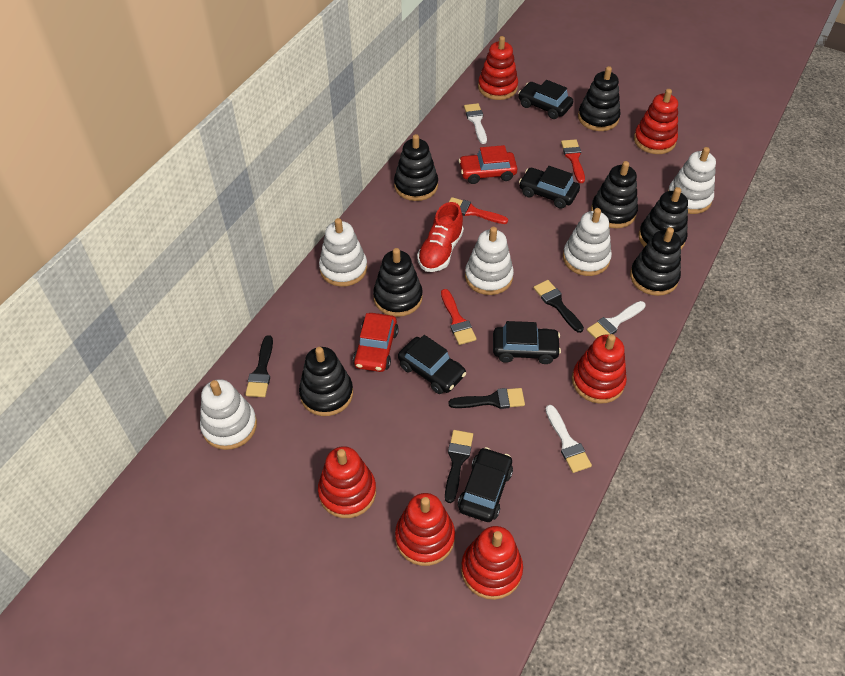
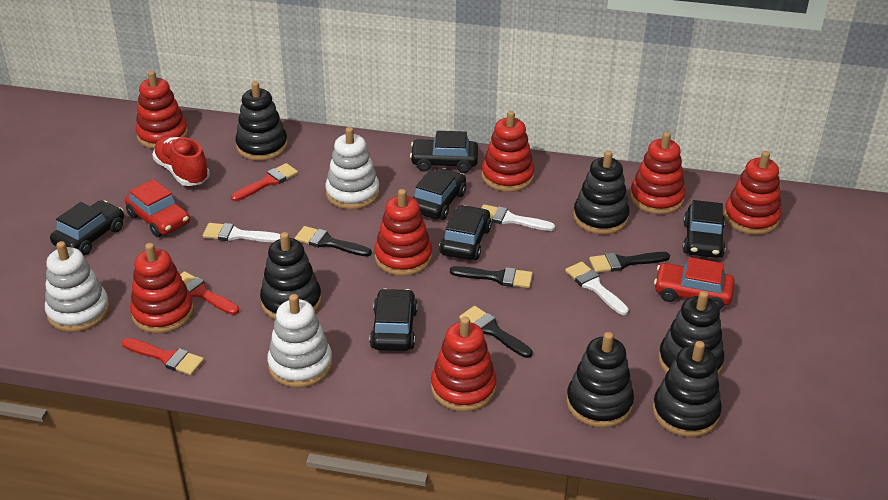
black car: 5 -> 6
black stacking toy: 7 -> 6
red stacking toy: 6 -> 7
white stacking toy: 5 -> 3

